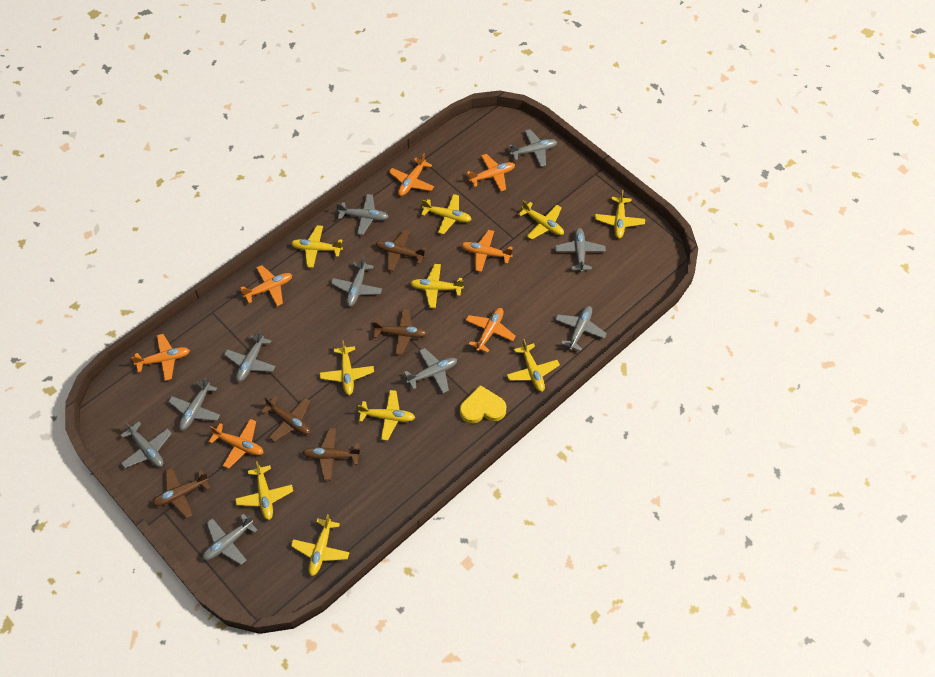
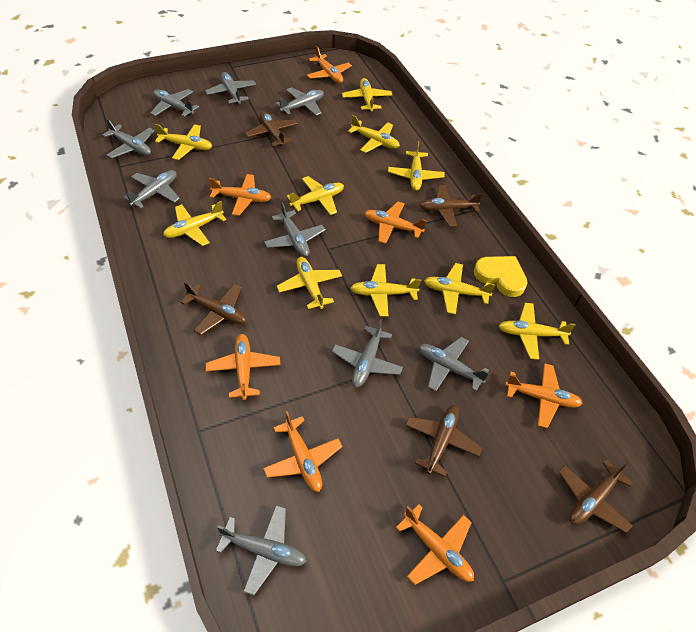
grey plane: 10 -> 9

